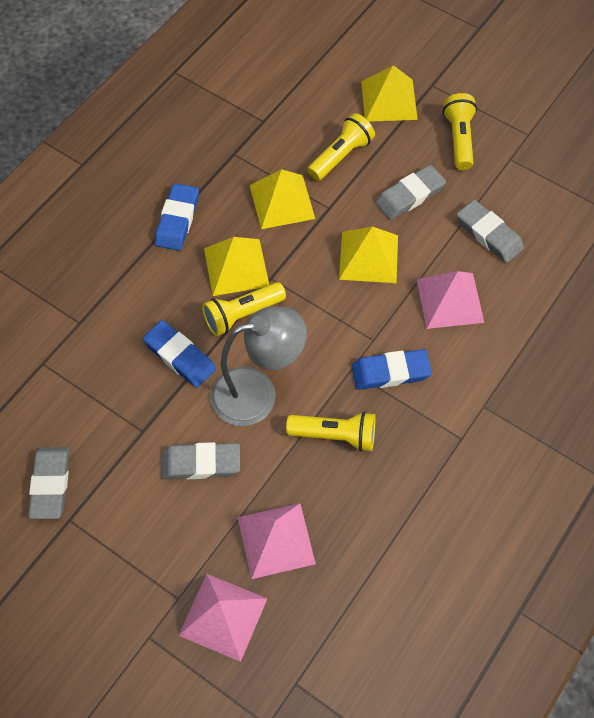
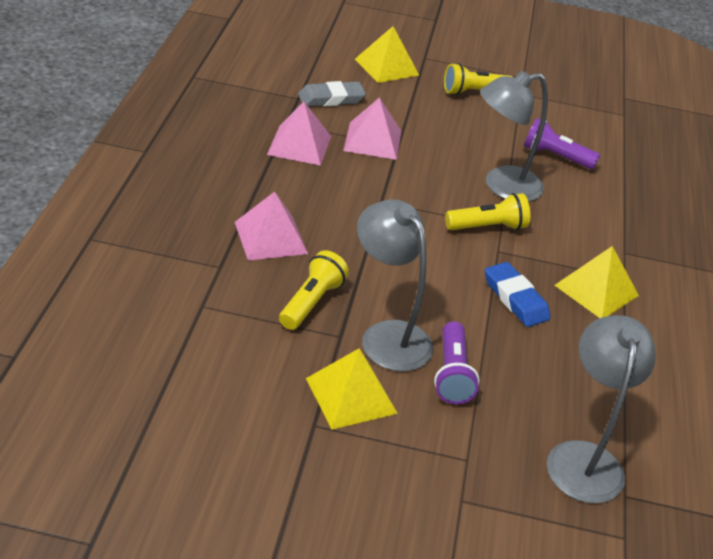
blue eraser: 3 -> 1
grey eraser: 4 -> 1
grey lamp: 1 -> 3
purple flashlight: 0 -> 2
yellow flashlight: 4 -> 3
yellow pyramid: 4 -> 3

